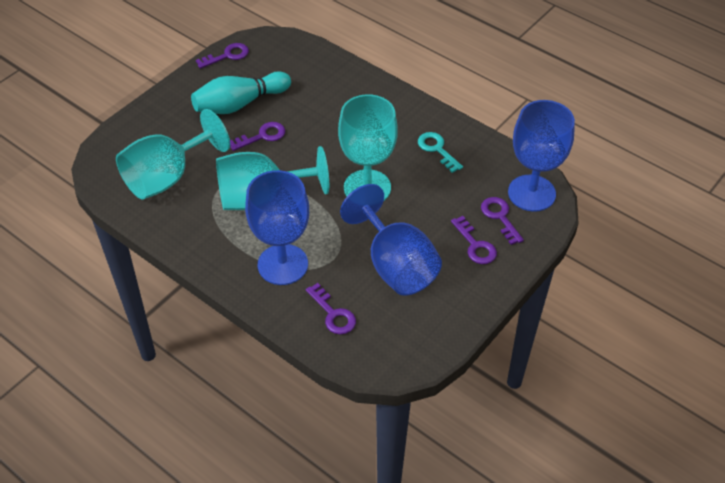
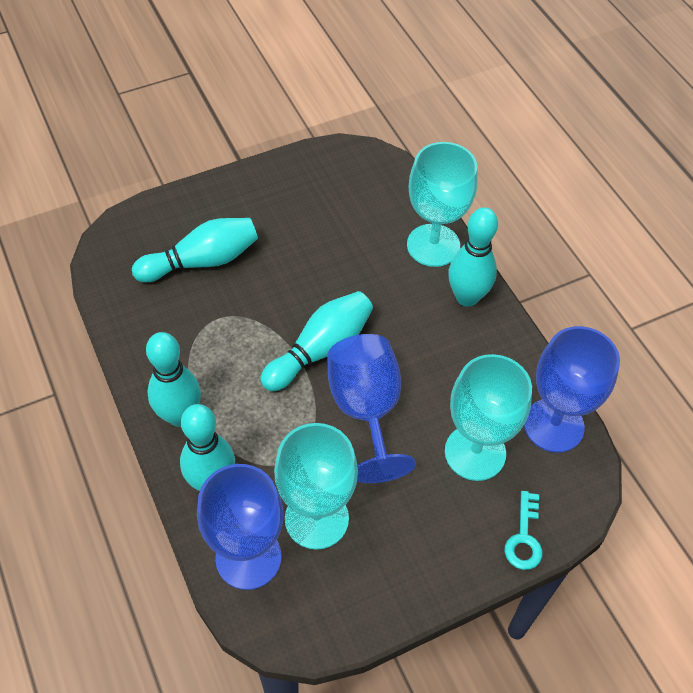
purple key: 5 -> 0
turquoise bowling pin: 1 -> 5

